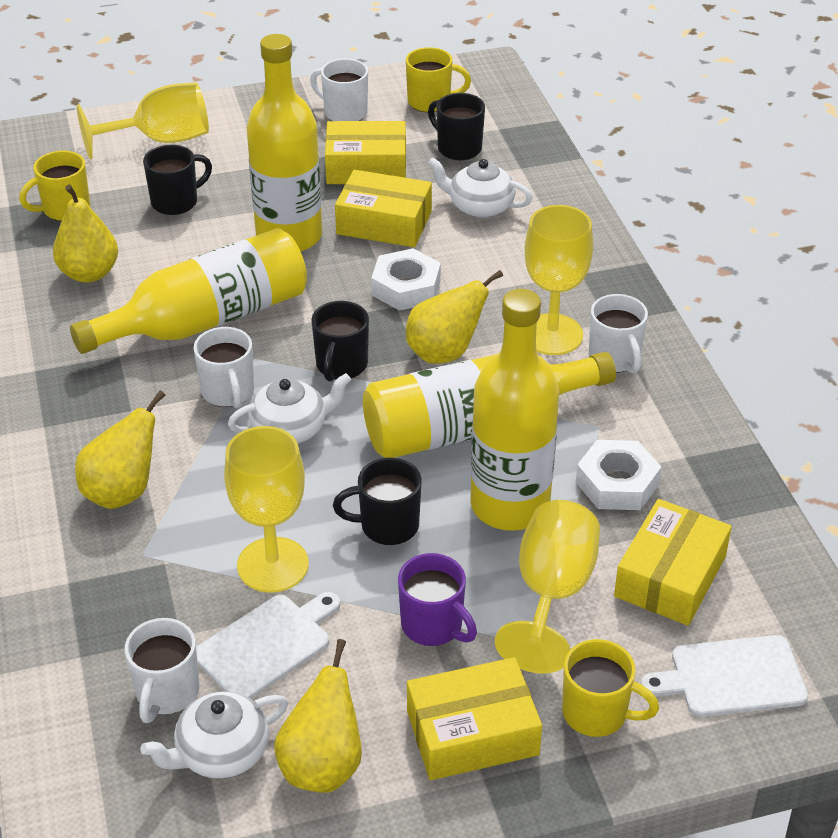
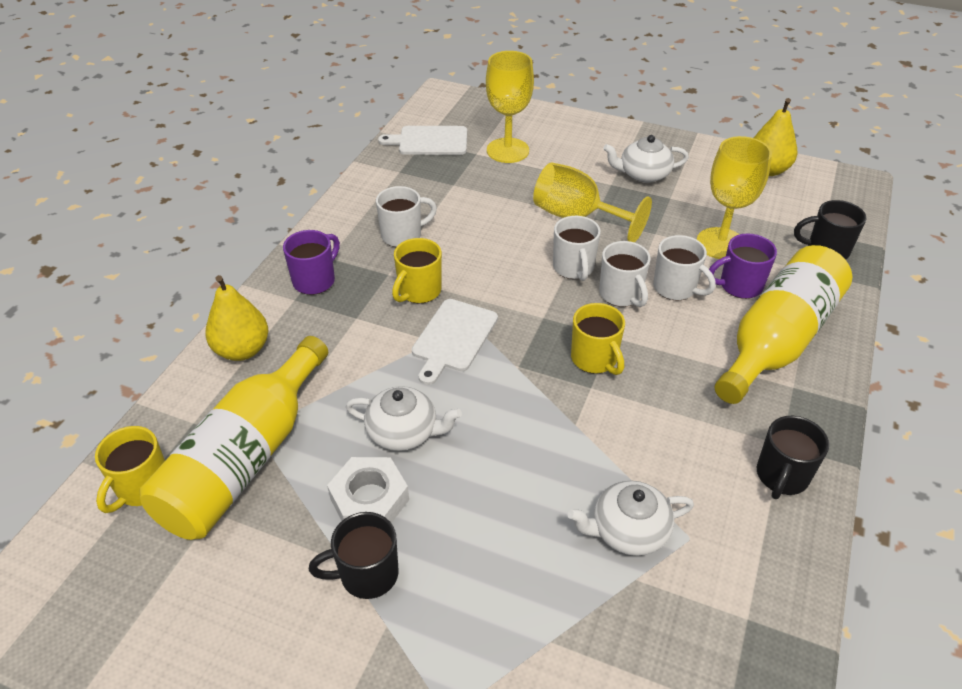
black mug: 4 -> 3
purple mug: 1 -> 2
white nut: 2 -> 1
yellow bottle: 4 -> 2
yellow box: 4 -> 0
yellow goblet: 4 -> 3
yellow pear: 4 -> 2

